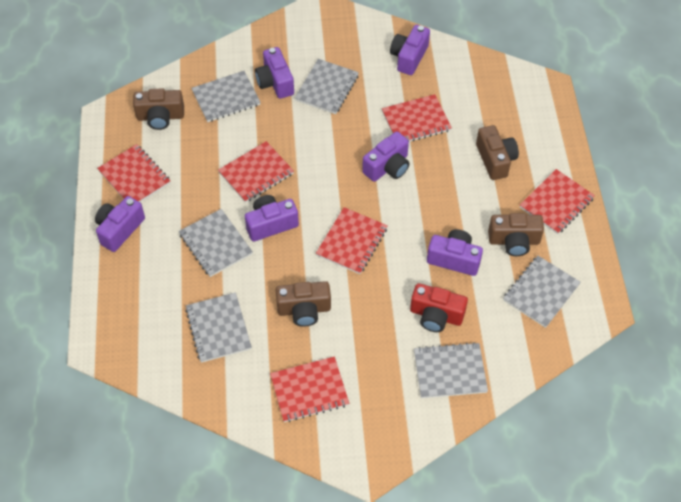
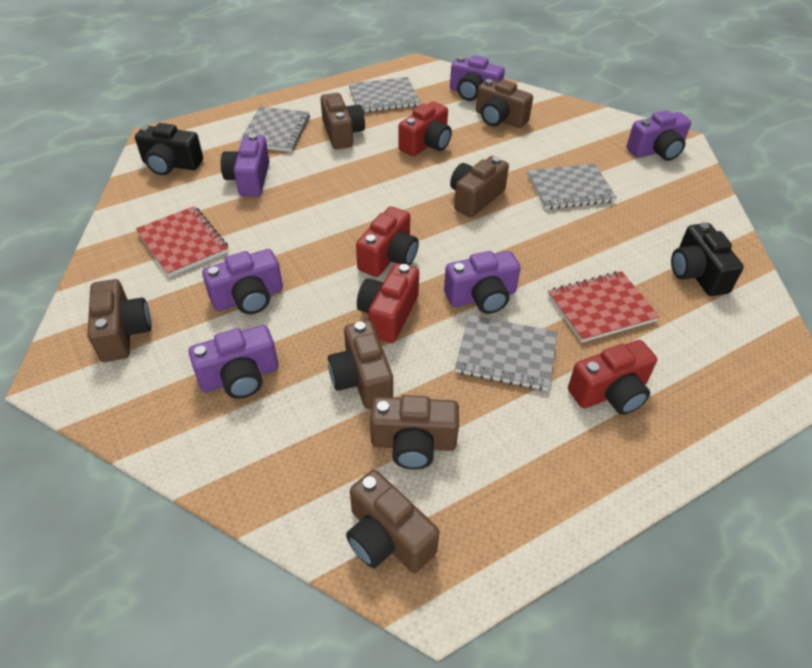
black camera: 0 -> 2
brown camera: 4 -> 7
grey notebook: 6 -> 4
red camera: 1 -> 4
red notebook: 6 -> 2

